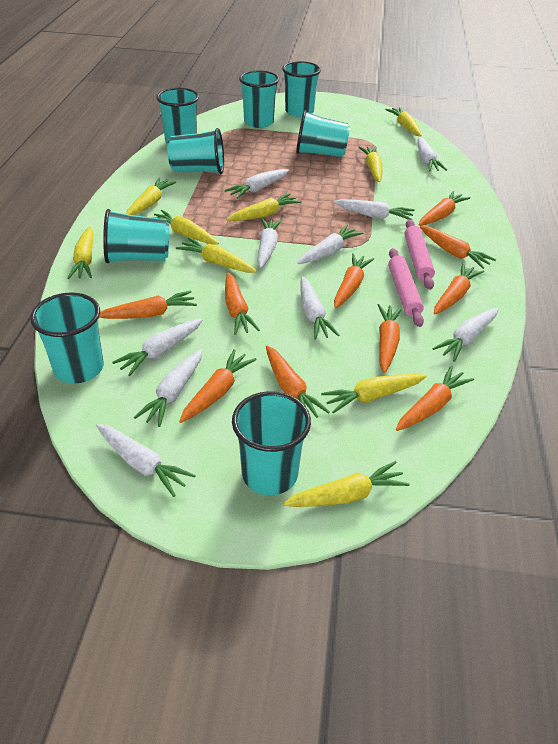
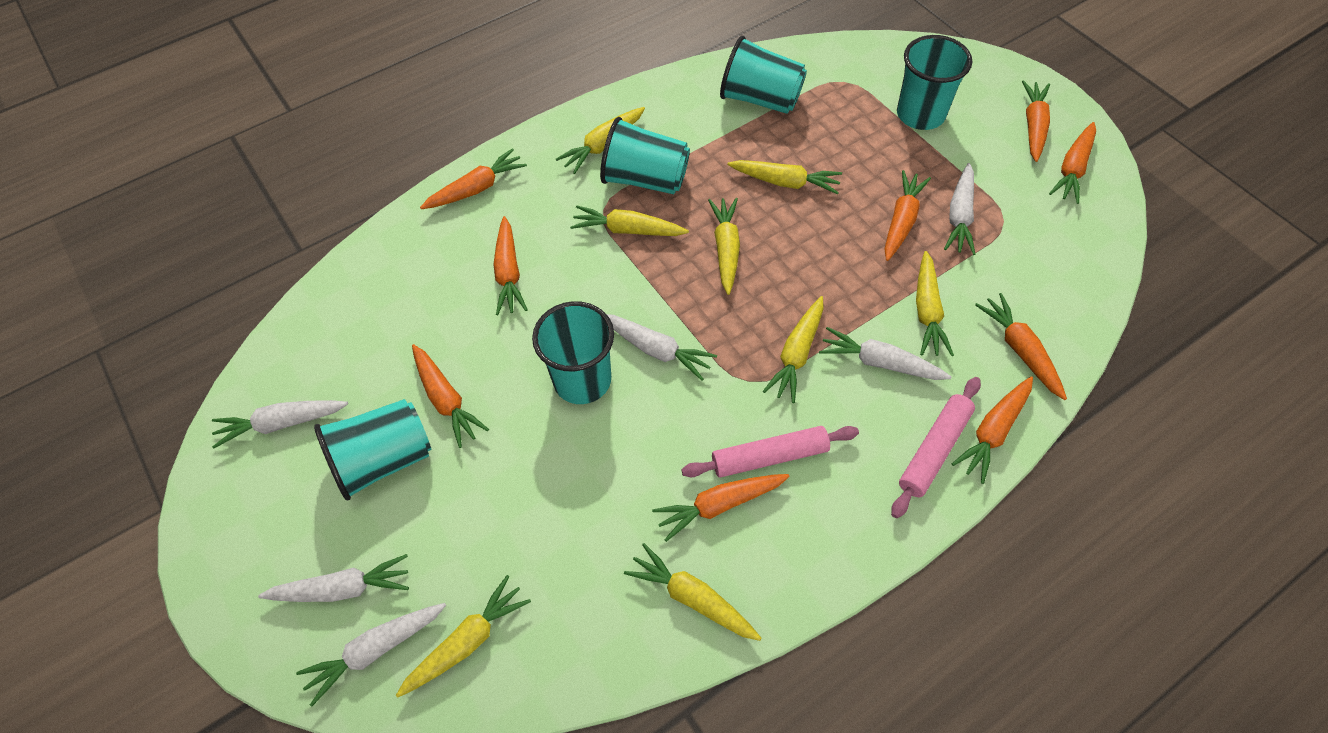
orange carrot: 10 -> 9
turquoise cup: 8 -> 5
white carrot: 10 -> 6
yellow carrot: 9 -> 8

